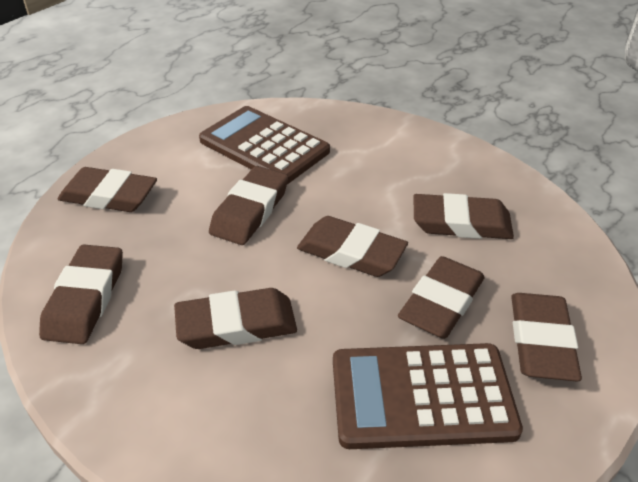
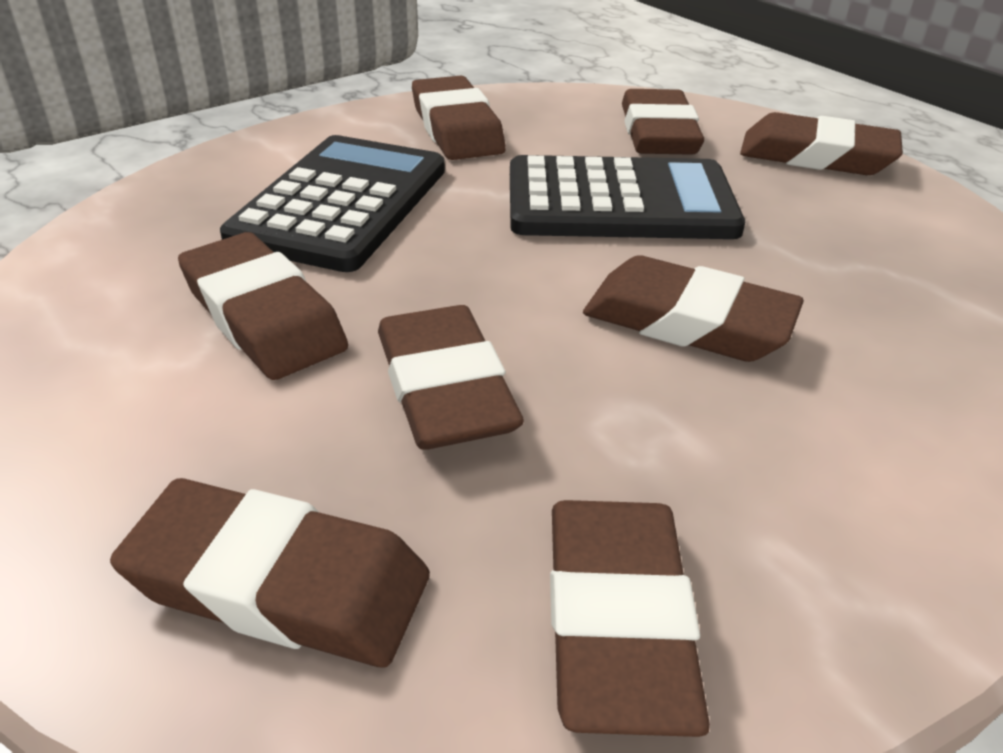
black calculator: 0 -> 2
brown calculator: 2 -> 0

